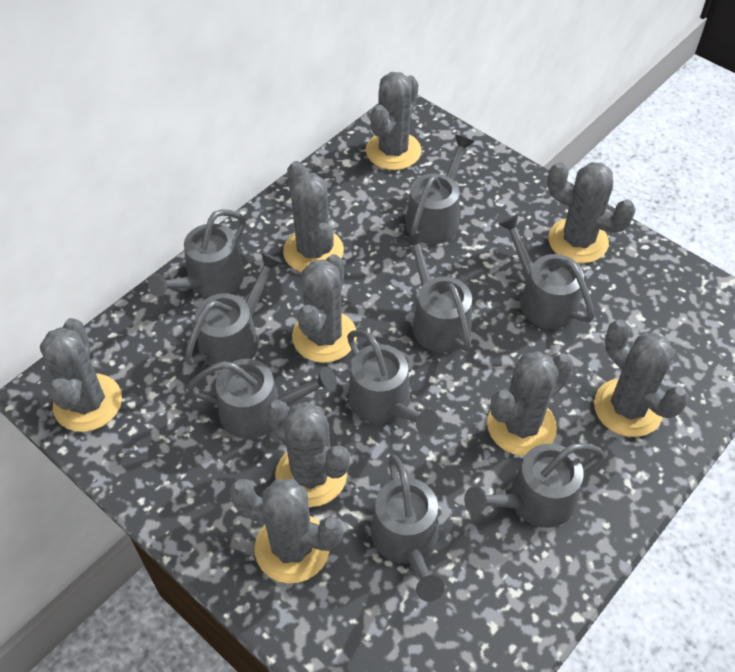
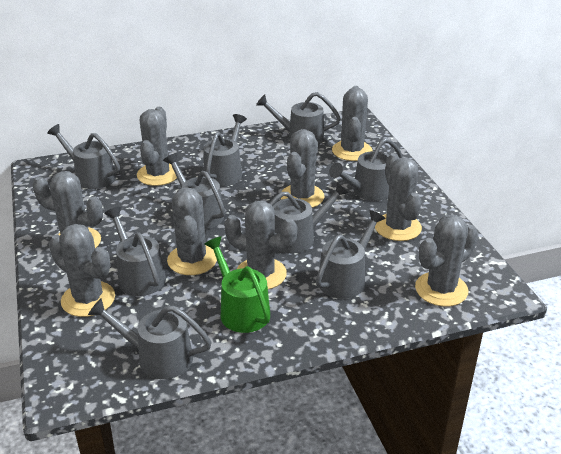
green watering can: 0 -> 1

